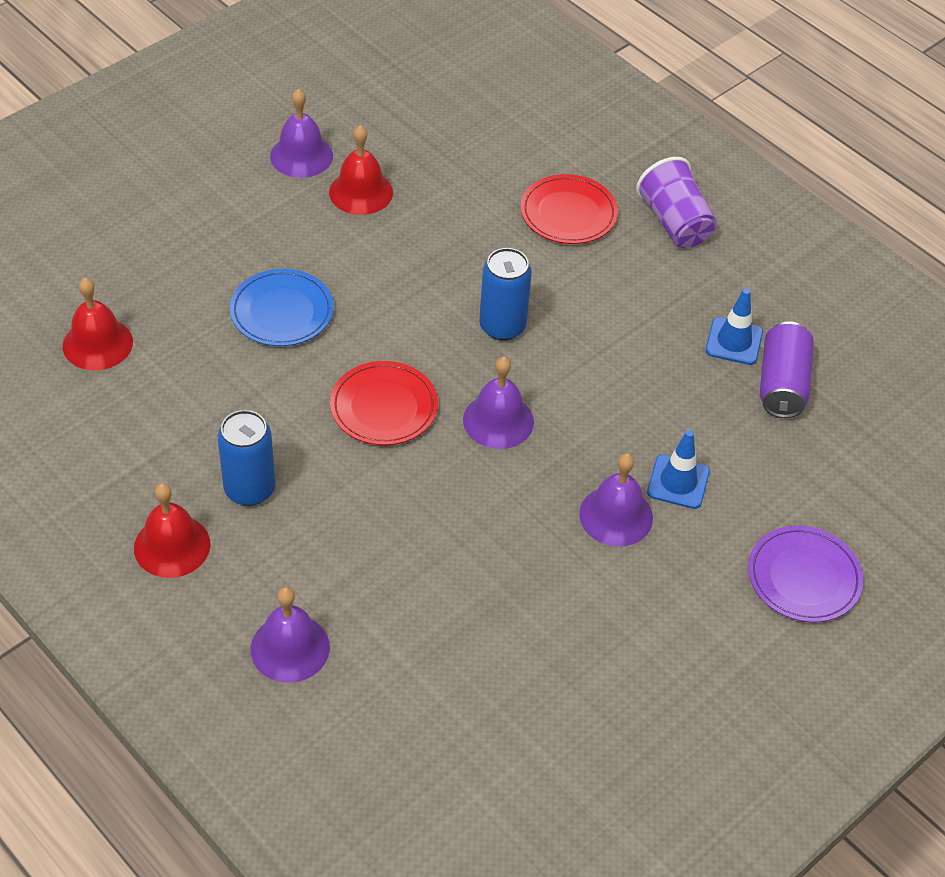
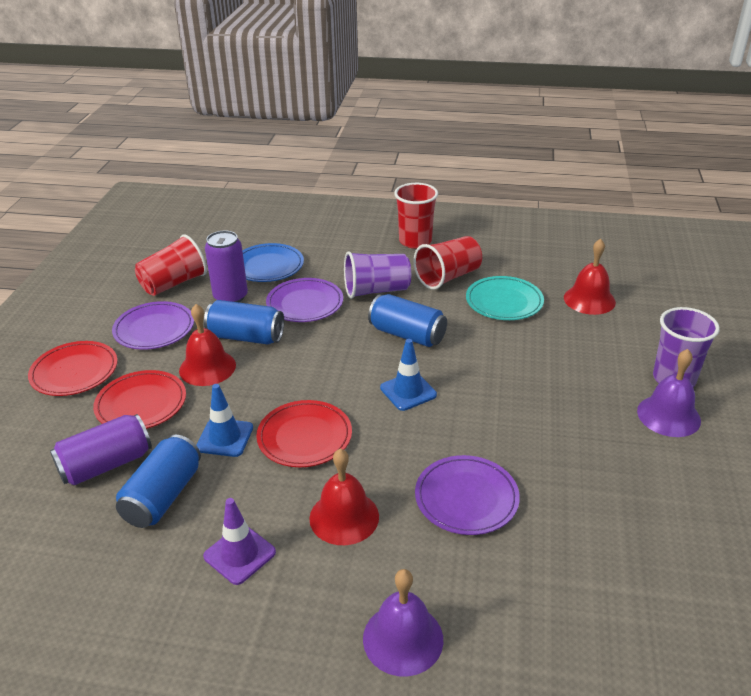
blue can: 2 -> 3
purple bell: 4 -> 2
purple can: 1 -> 2
purple cup: 1 -> 2
purple plate: 1 -> 3
purple traffic cone: 0 -> 1
red cup: 0 -> 3
red plate: 2 -> 3
turquoise plate: 0 -> 1

